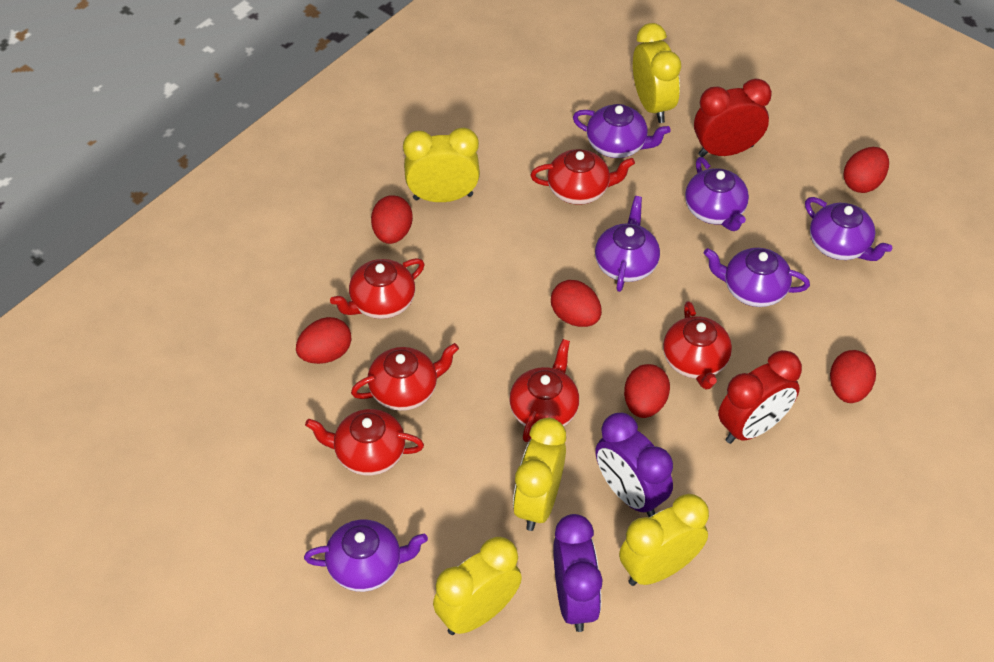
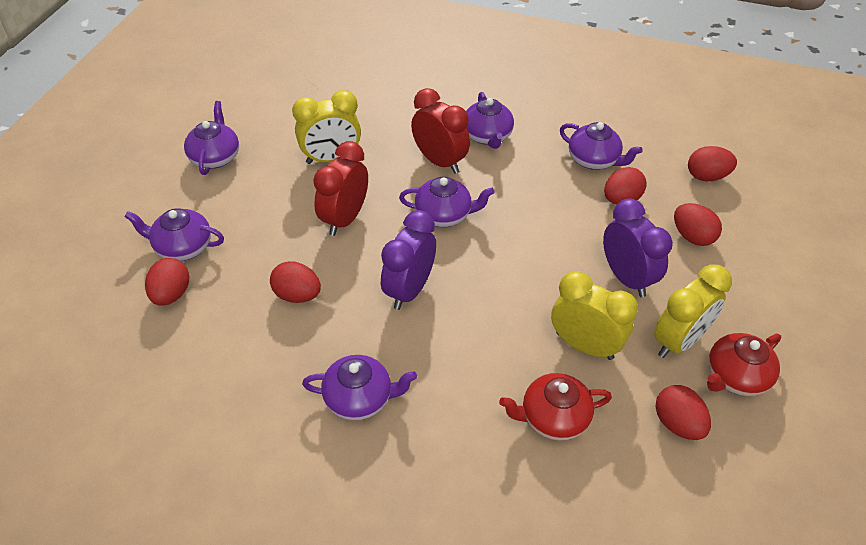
red teapot: 6 -> 2
yellow clock: 5 -> 3

